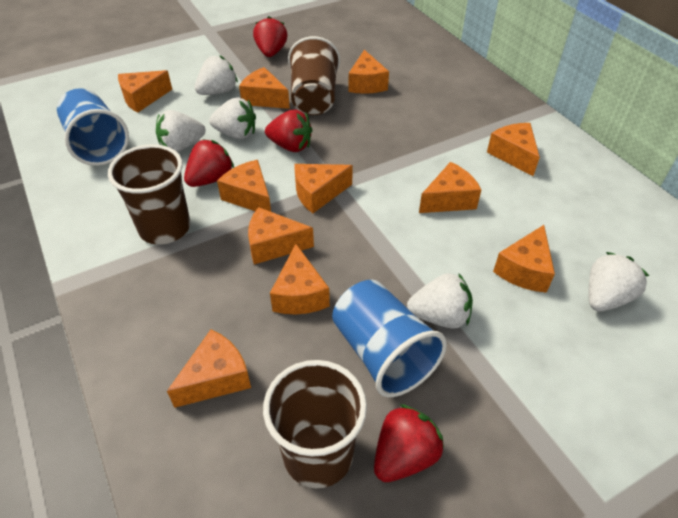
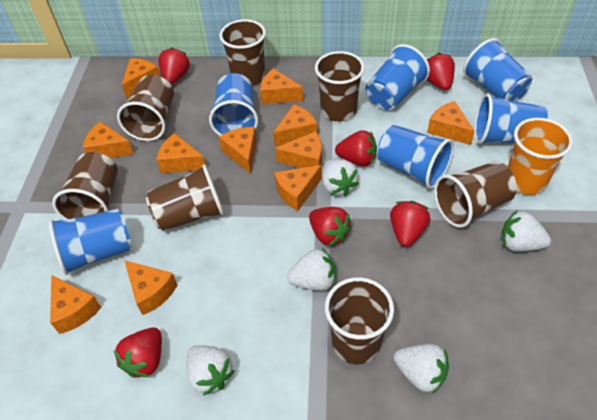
blue cup: 2 -> 6
brown cup: 3 -> 7
orange cup: 0 -> 1
red strawberry: 4 -> 6

